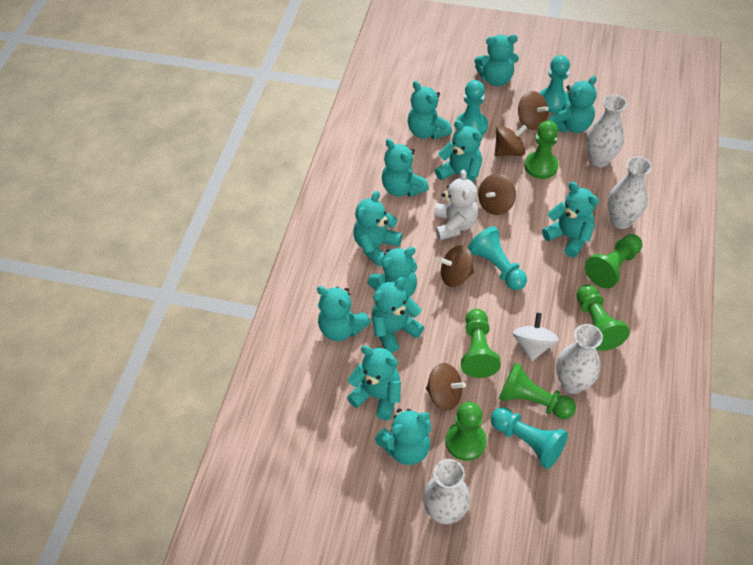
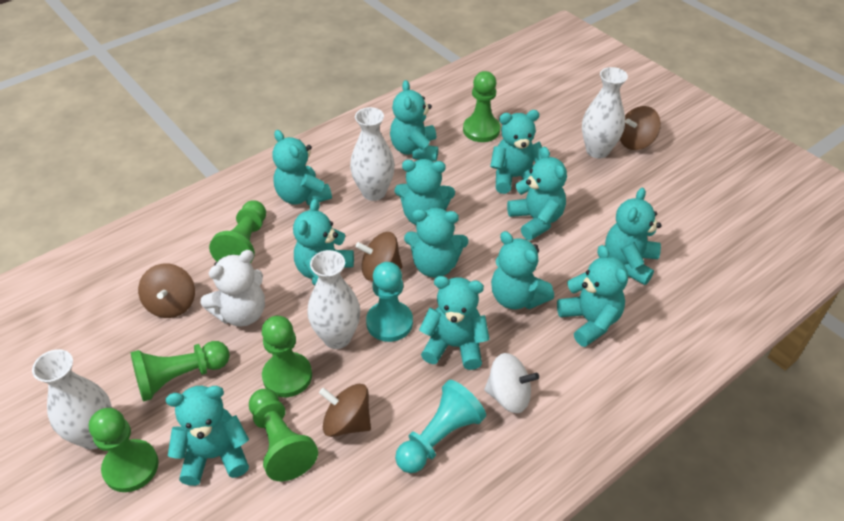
brown spinning top: 5 -> 4
turquoise pawn: 4 -> 2

